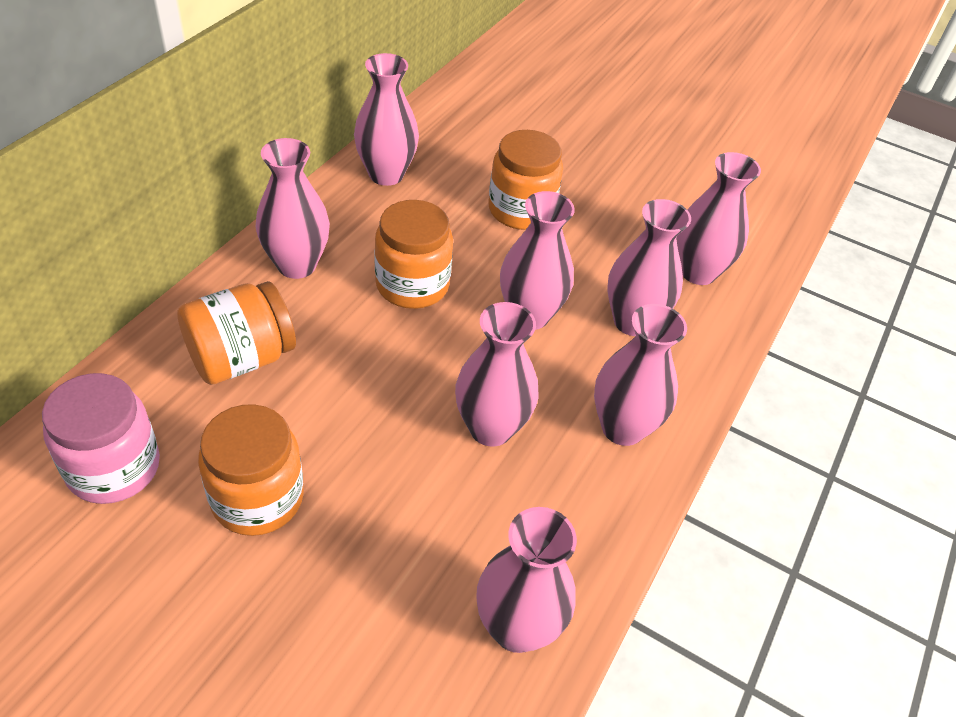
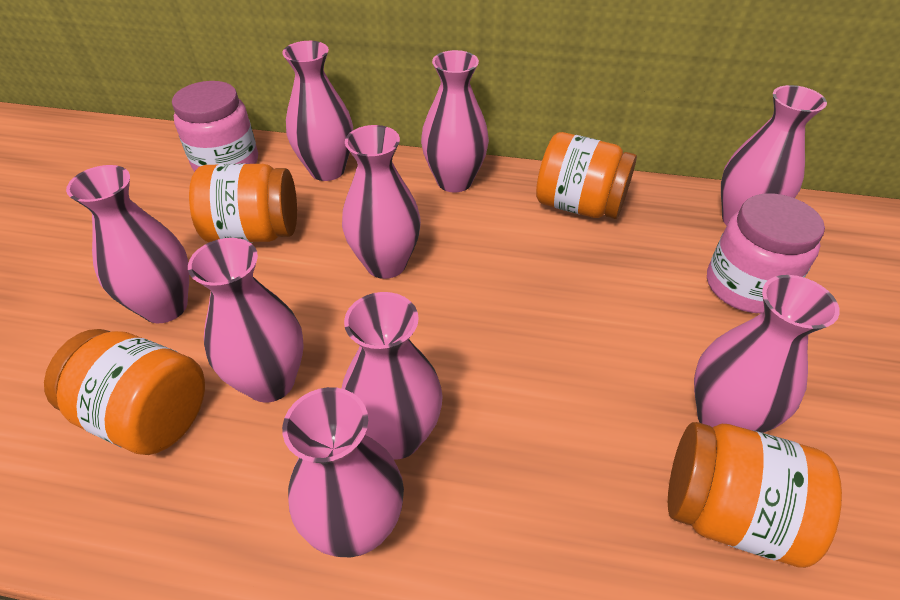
pink jar: 1 -> 2
pink vase: 8 -> 9

